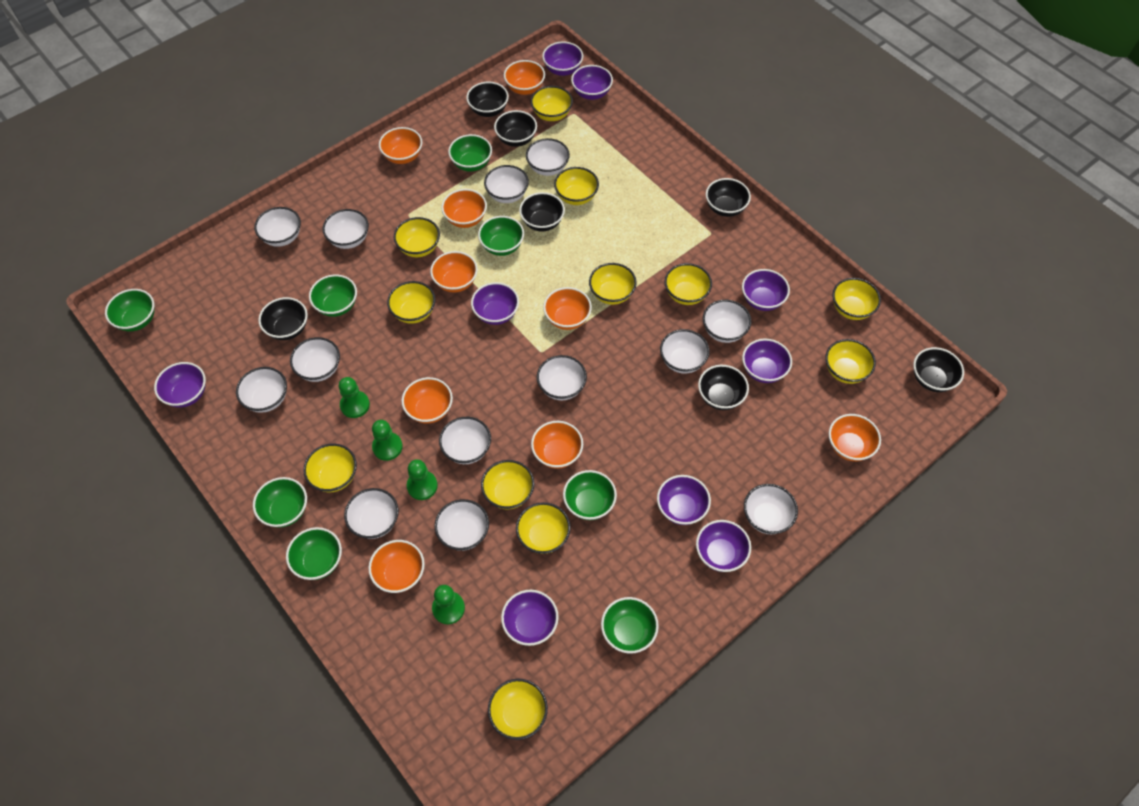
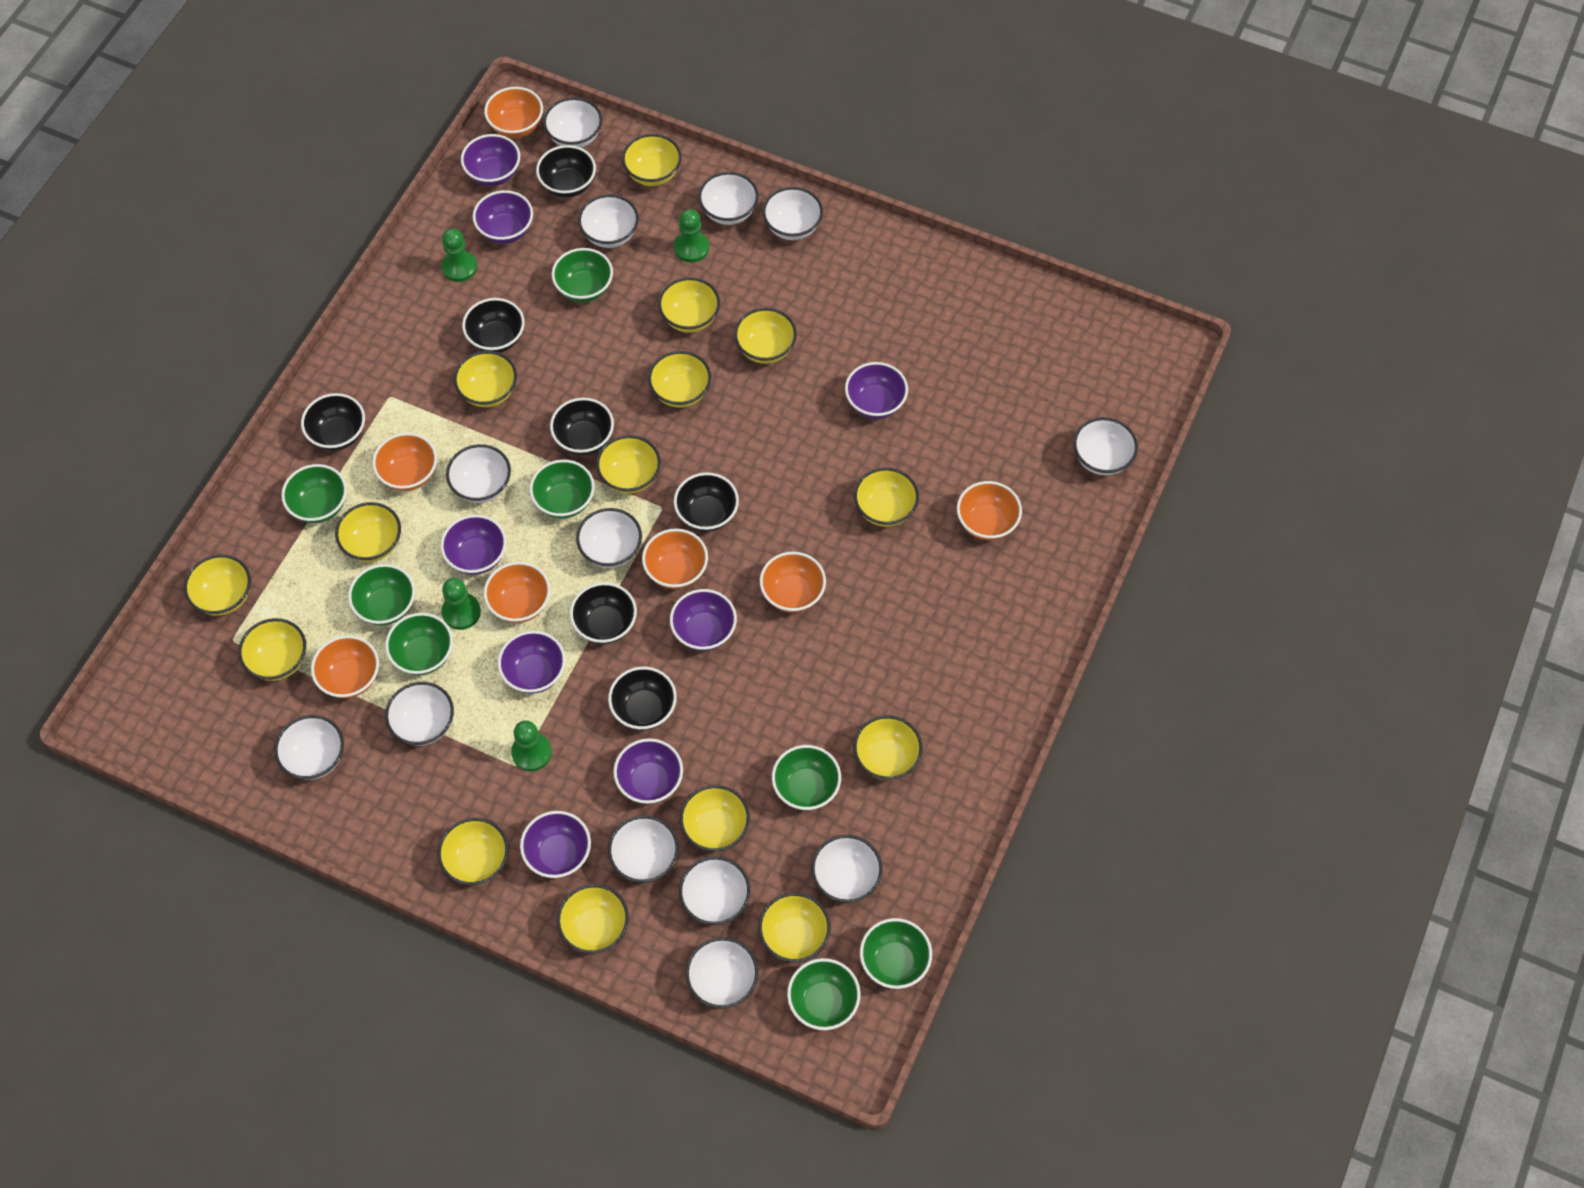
orange bowl: 9 -> 7
purple bowl: 9 -> 8
yellow bowl: 12 -> 15

